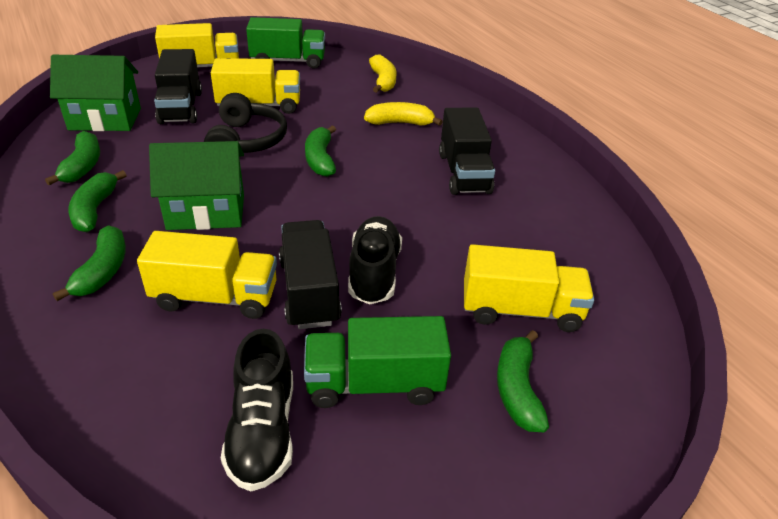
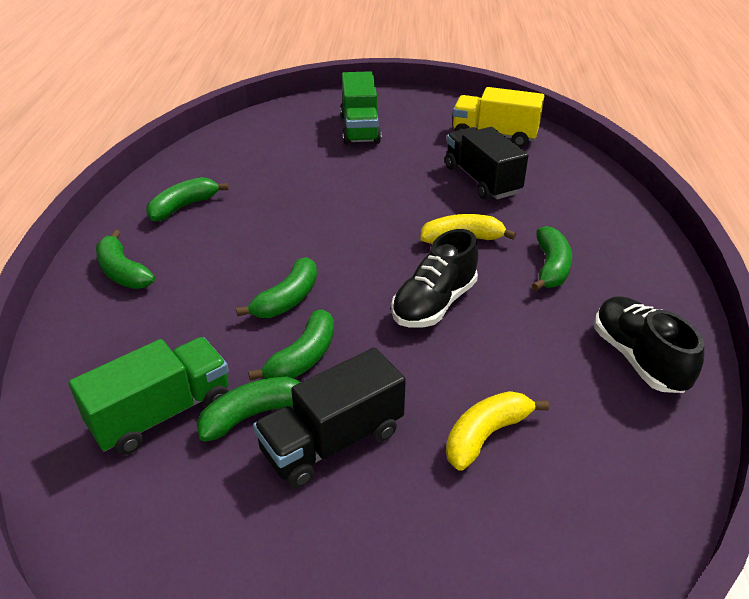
black headphones: 1 -> 0
black truck: 3 -> 2
green banana: 5 -> 6
green house: 2 -> 0
yellow truck: 4 -> 1

